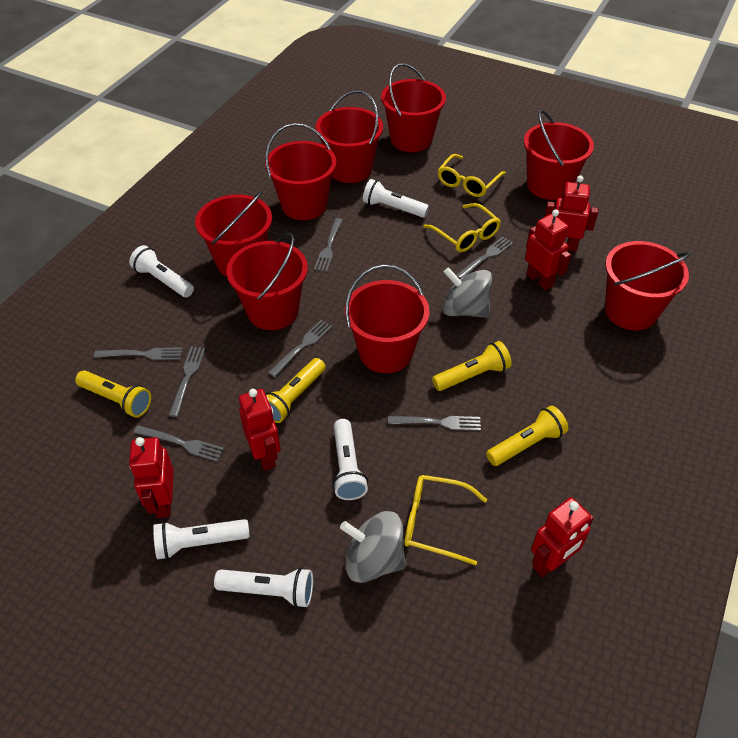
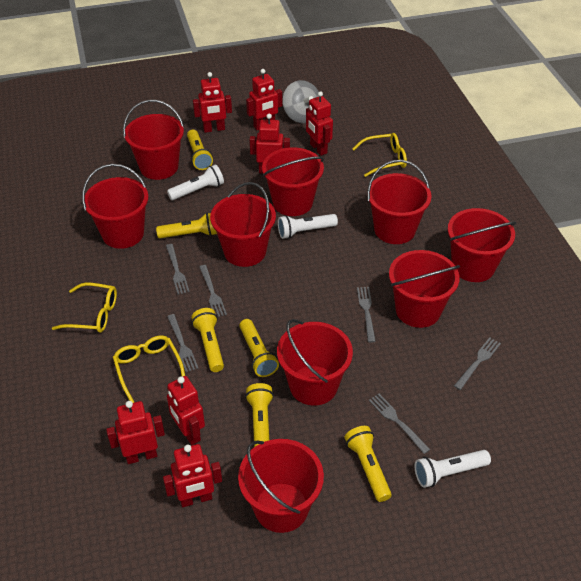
grey fork: 7 -> 6
grey spinning top: 2 -> 1
red bucket: 8 -> 9
red robot: 5 -> 7
white flashlight: 5 -> 3
yellow flashlight: 4 -> 6

